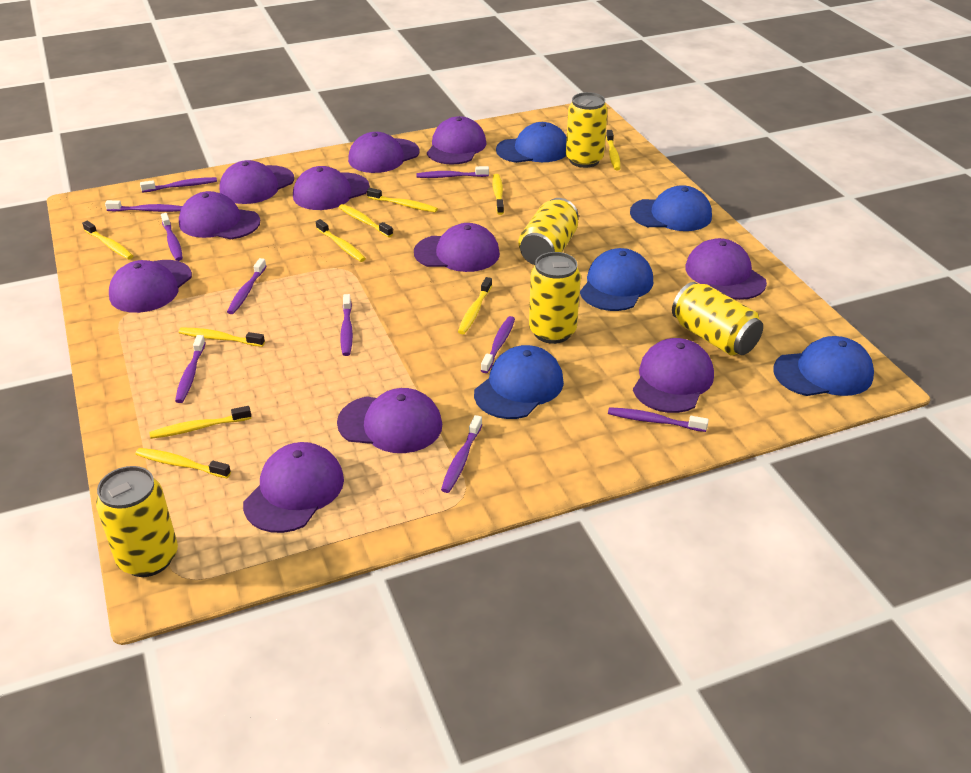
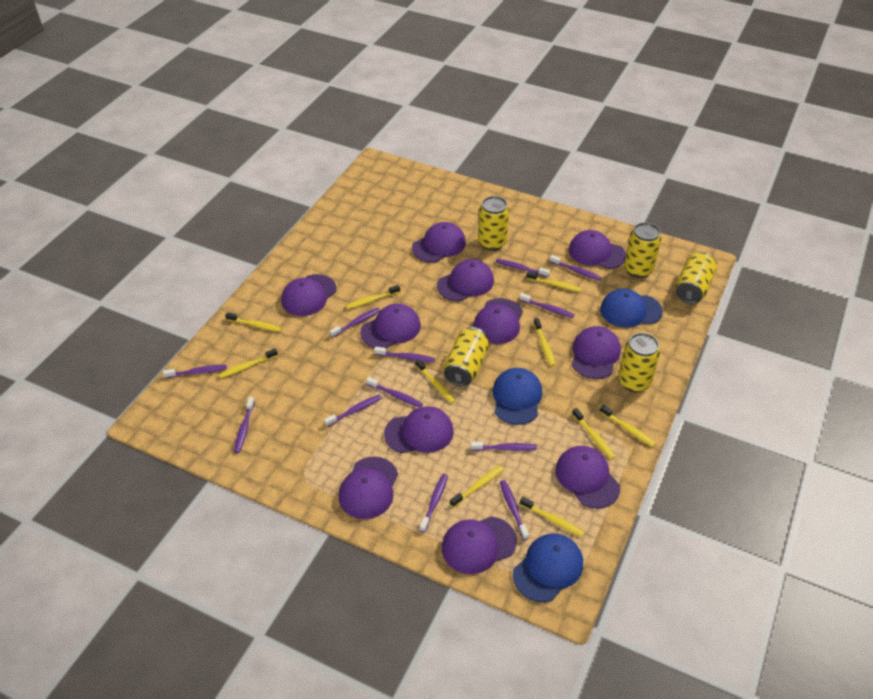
blue cap: 5 -> 3
purple toothbrush: 10 -> 12

